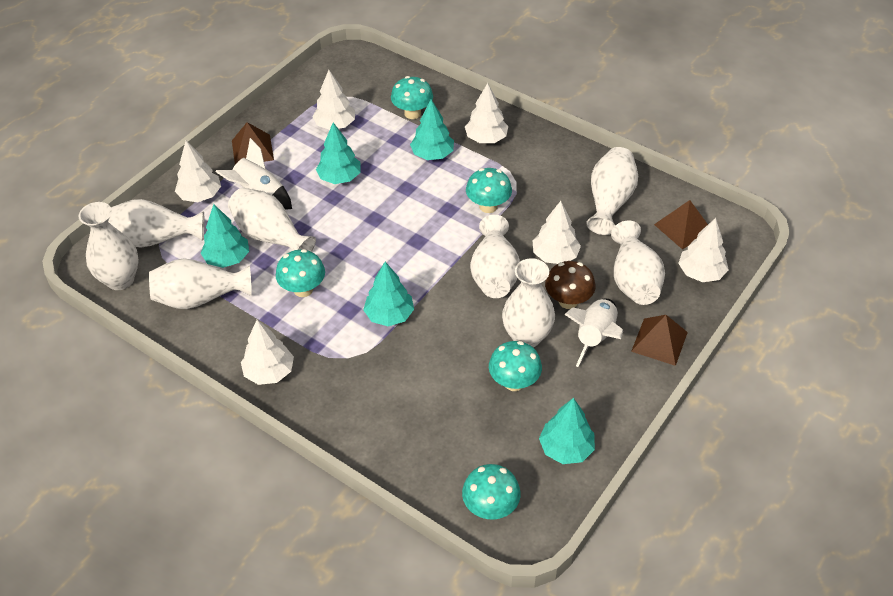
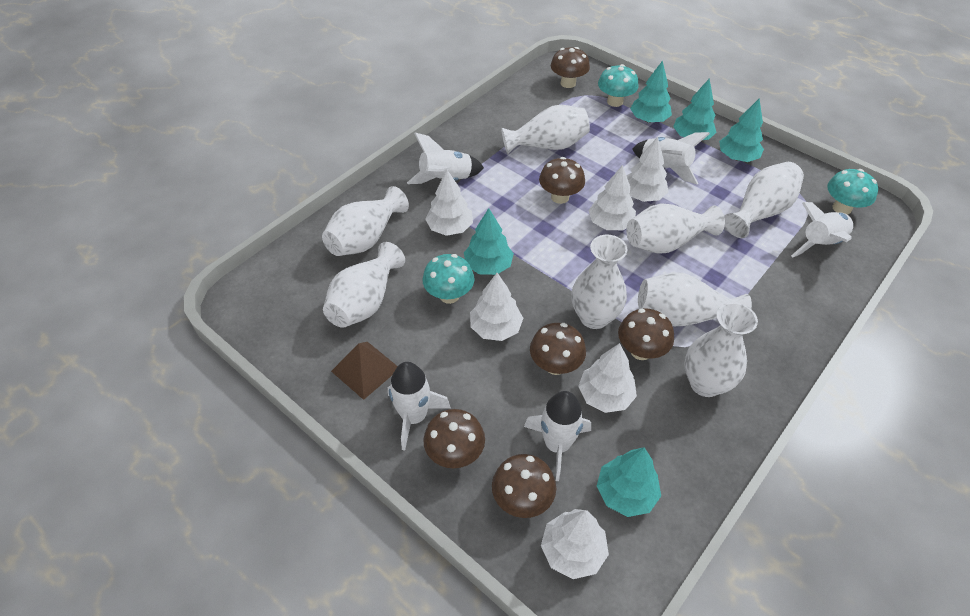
brown mushroom: 1 -> 6
brown pyramid: 3 -> 1
turquoise mushroom: 5 -> 3
white rocket: 2 -> 5

